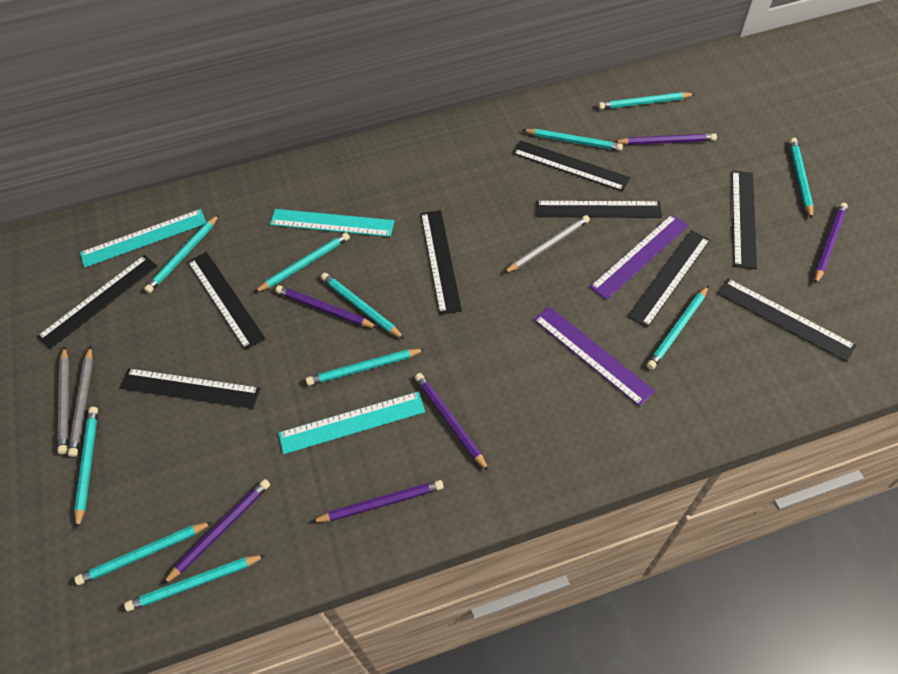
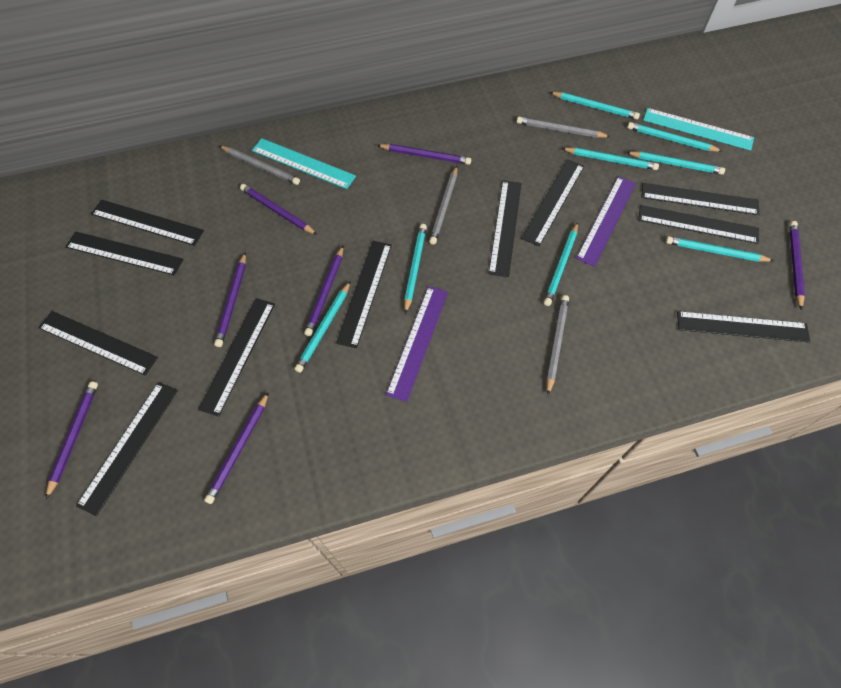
black ruler: 9 -> 11
grey pencil: 3 -> 4
purple pencil: 6 -> 7
turquoise pencil: 11 -> 8
turquoise ruler: 3 -> 2

